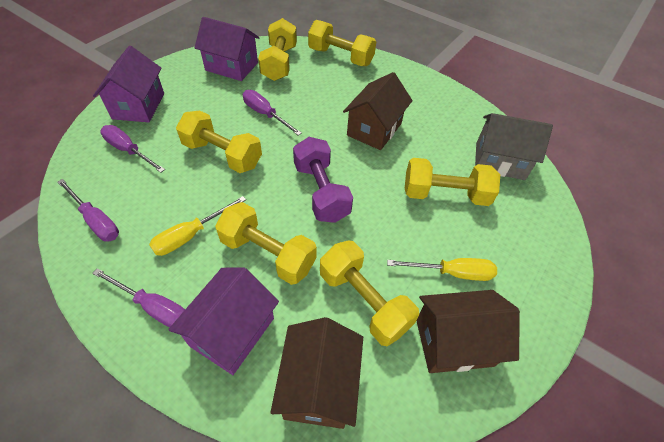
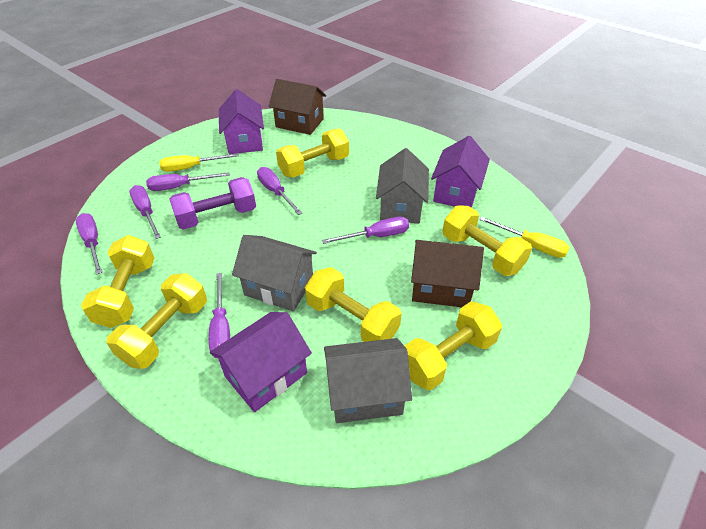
brown house: 3 -> 2
grey house: 1 -> 3
purple screwdriver: 4 -> 6

